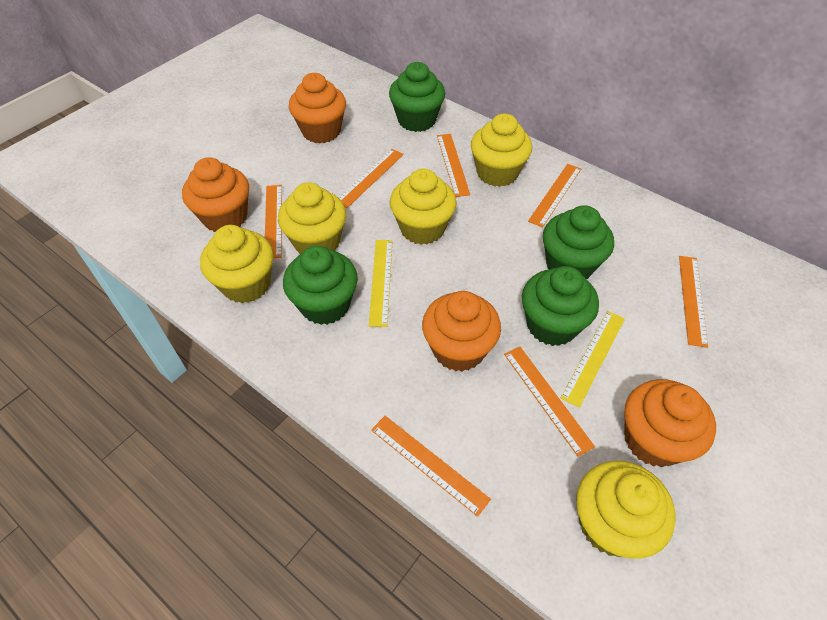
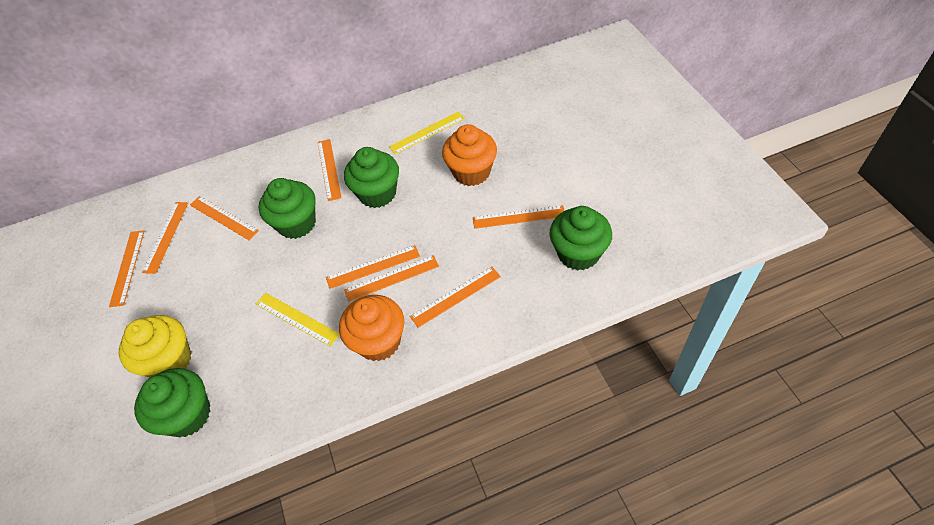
orange cupcake: 4 -> 2
orange ruler: 7 -> 8
yellow cupcake: 5 -> 1

